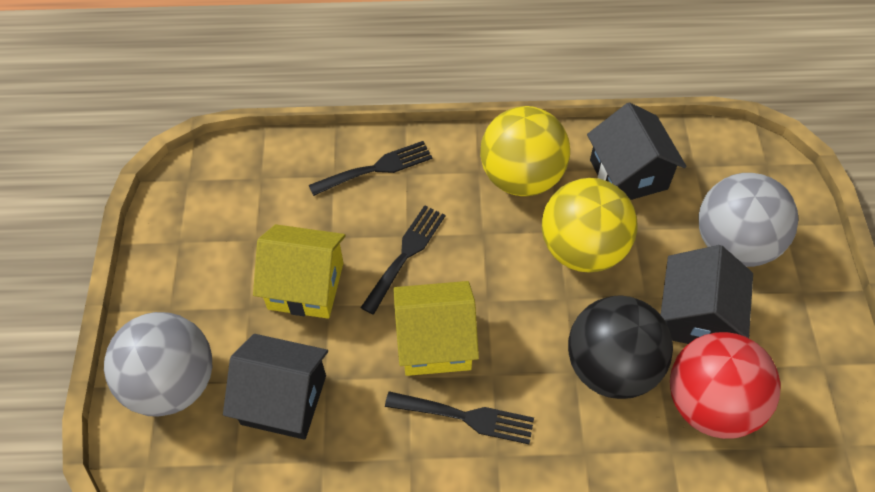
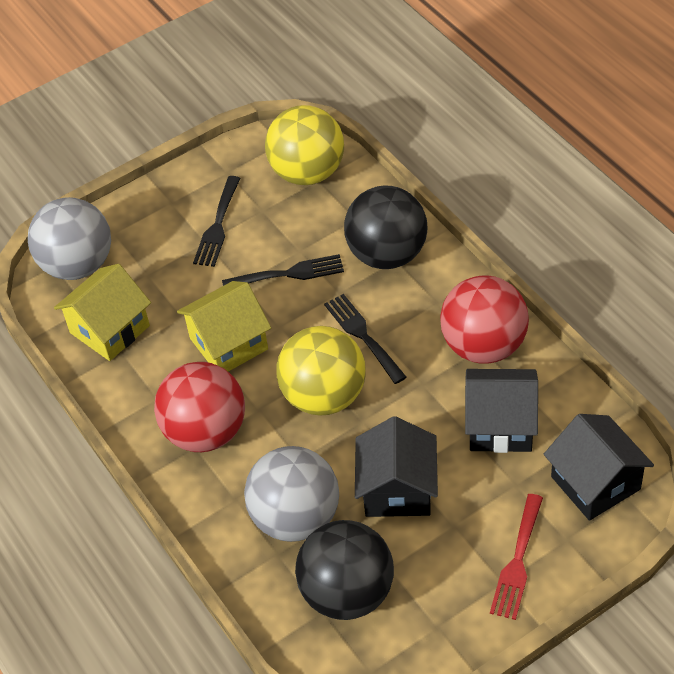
black ball: 1 -> 2
red ball: 1 -> 2
red fork: 0 -> 1

